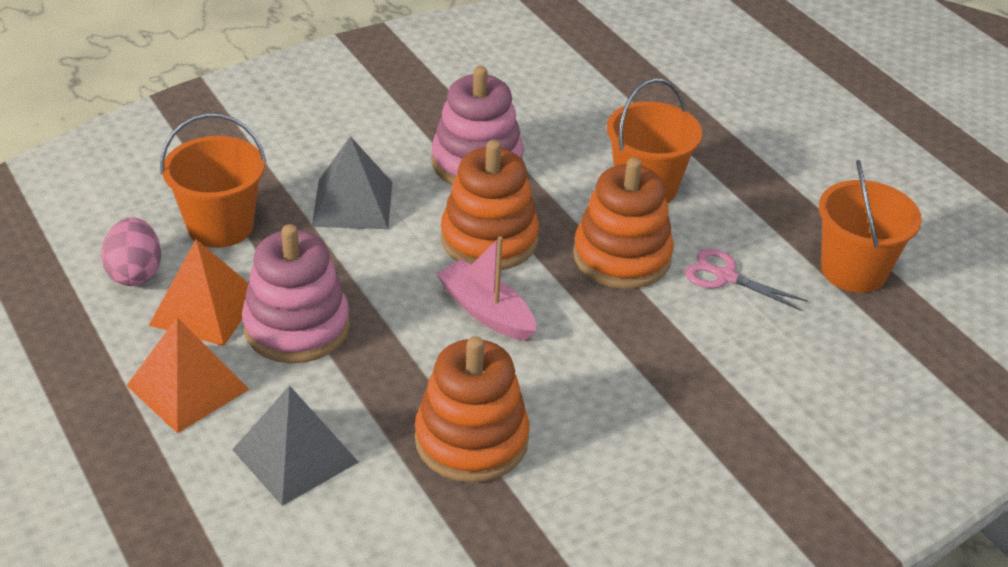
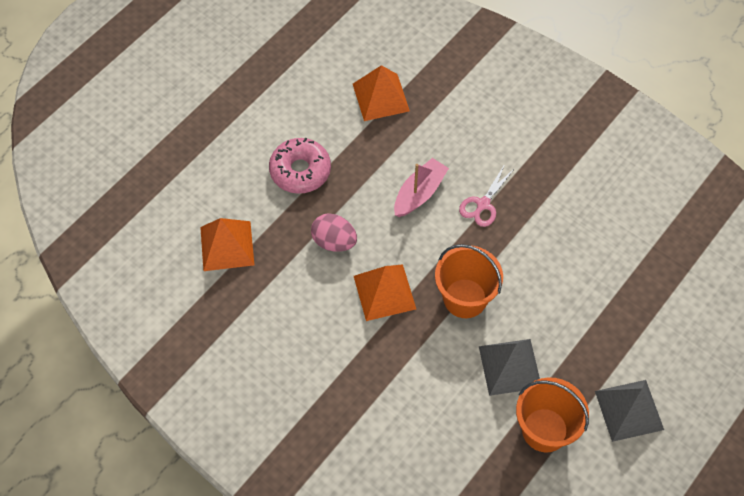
orange bucket: 3 -> 2
orange pyramid: 2 -> 3
orange stacking toy: 3 -> 0
pink donut: 0 -> 1
pink stacking toy: 2 -> 0

